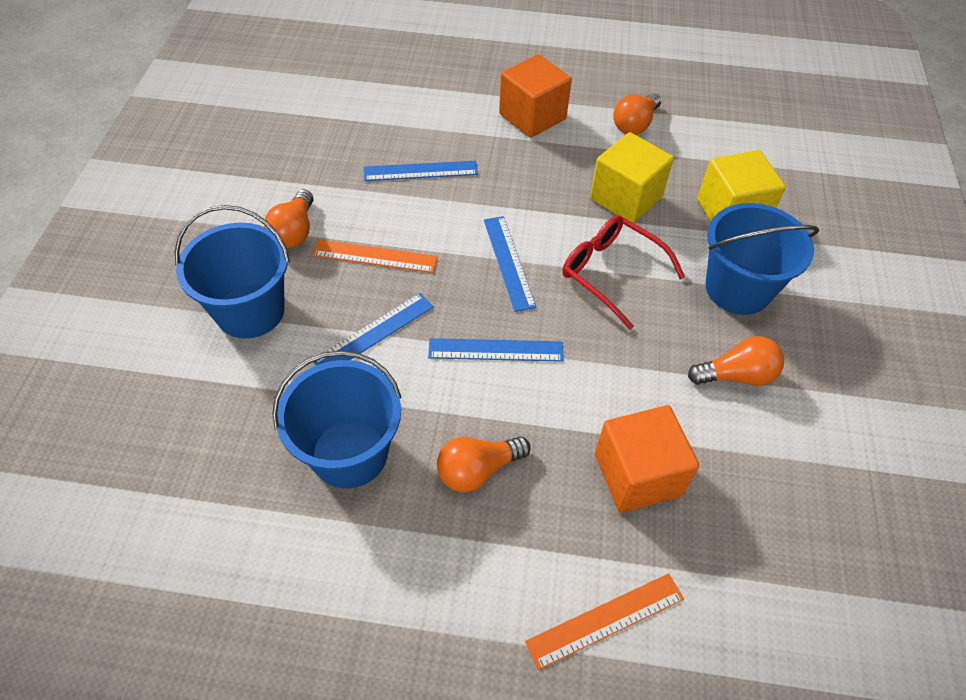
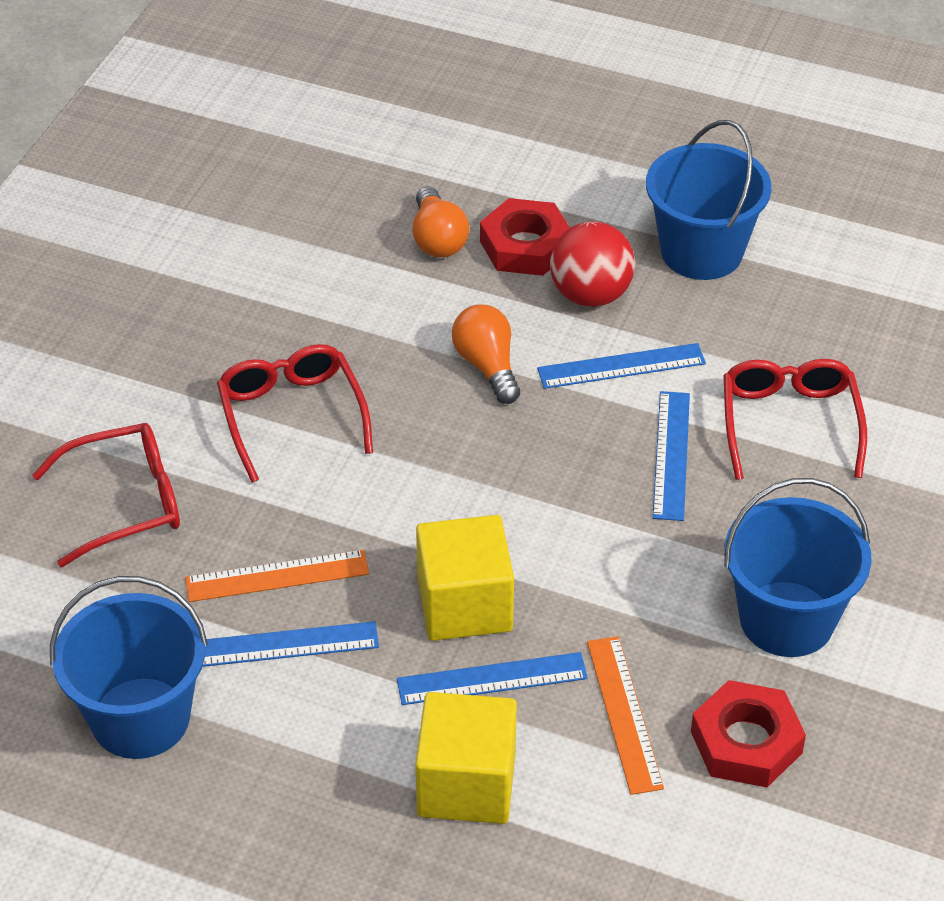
orange cube: 2 -> 0
orange light bulb: 4 -> 2
red ball: 0 -> 1
red glasses: 1 -> 3
red nut: 0 -> 2

